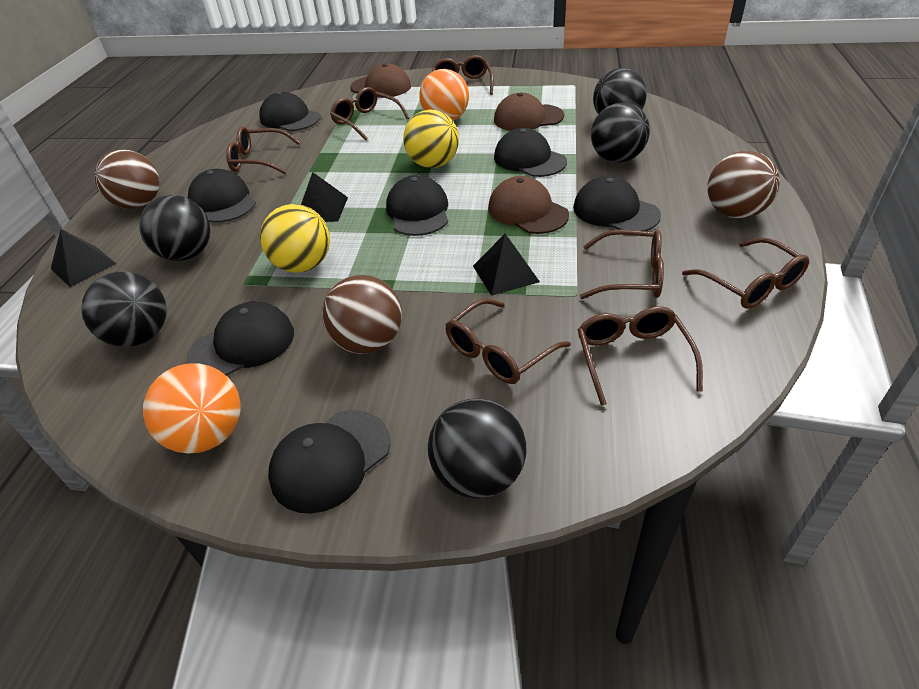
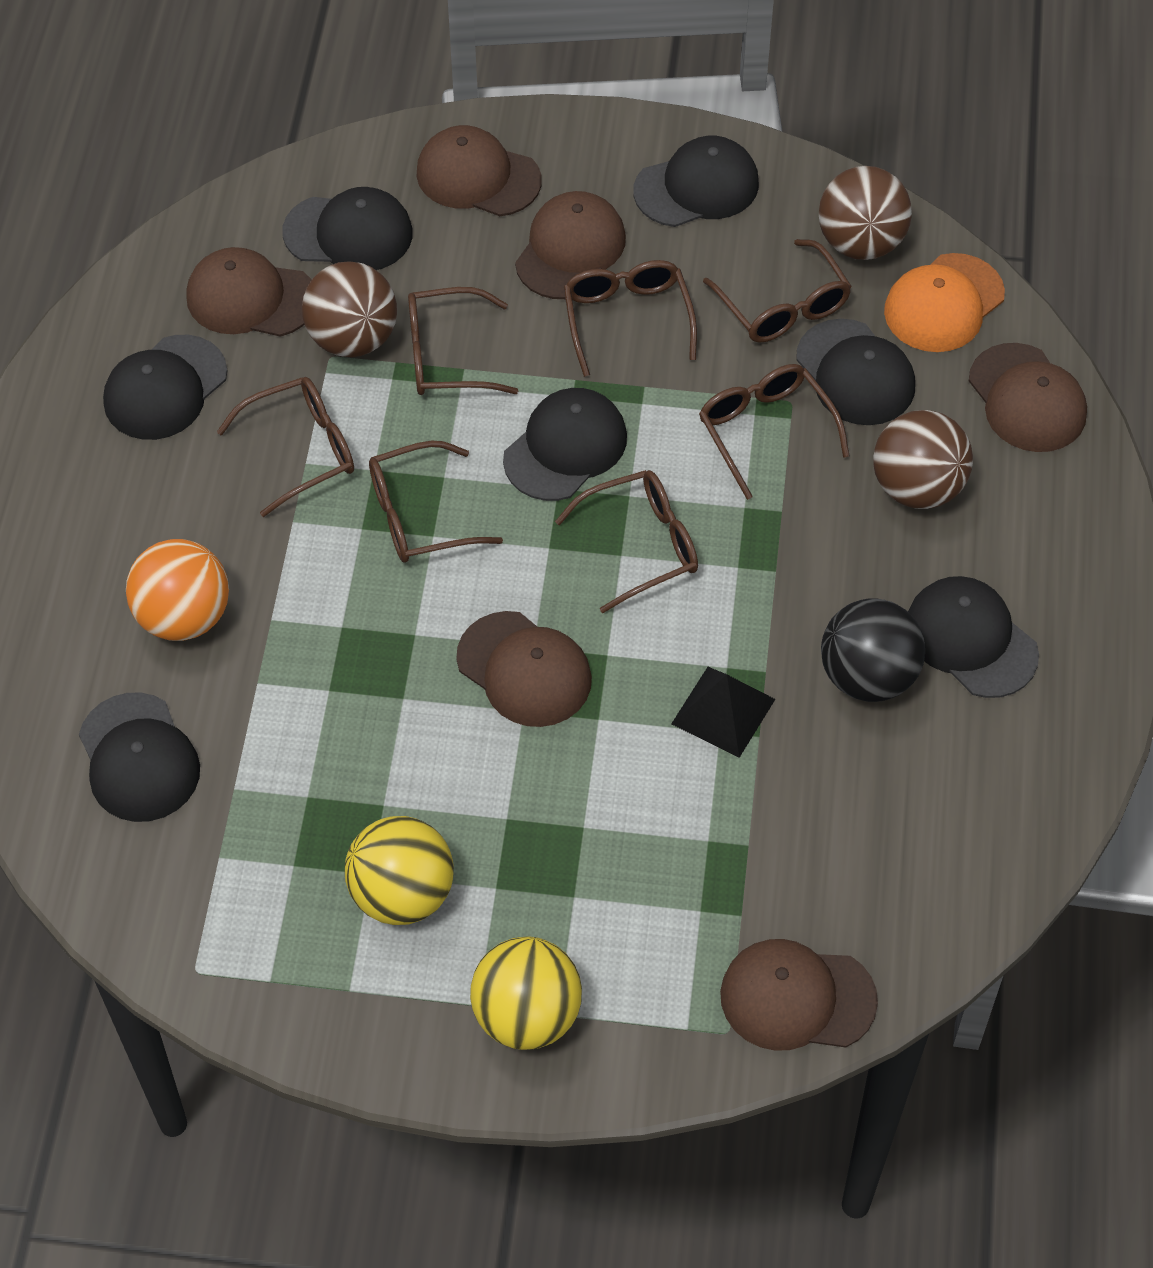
black ball: 5 -> 1
black pyramid: 3 -> 1
brown cap: 3 -> 6
orange ball: 2 -> 1
orange cap: 0 -> 1

